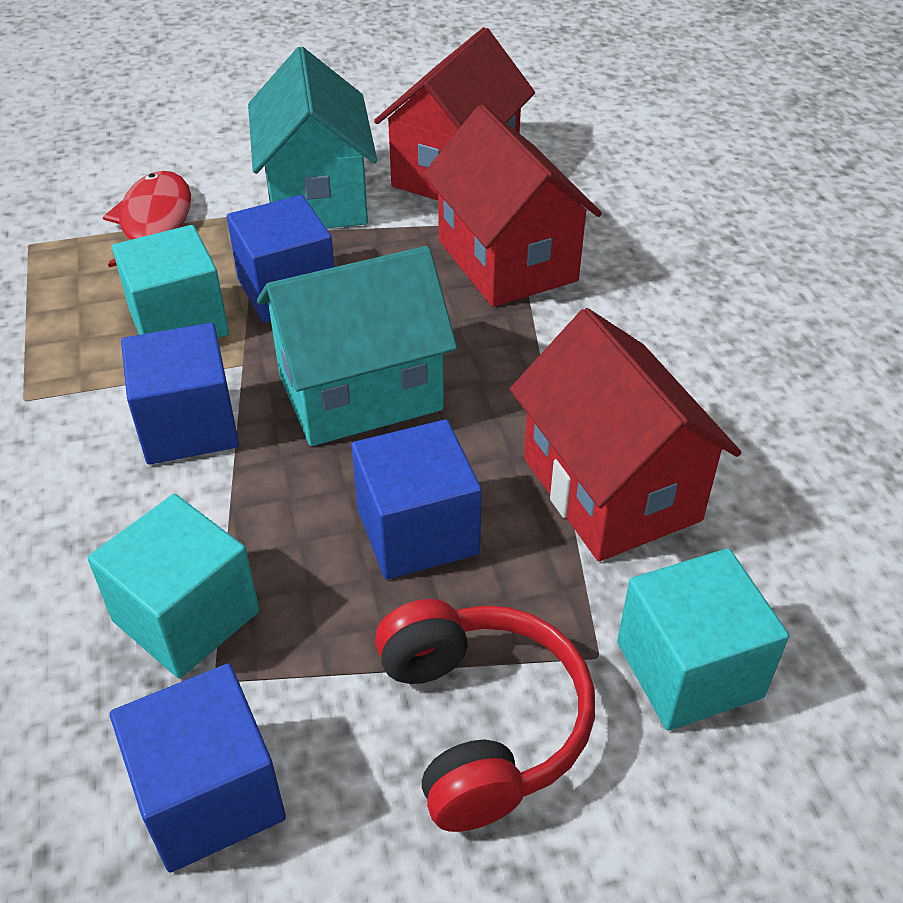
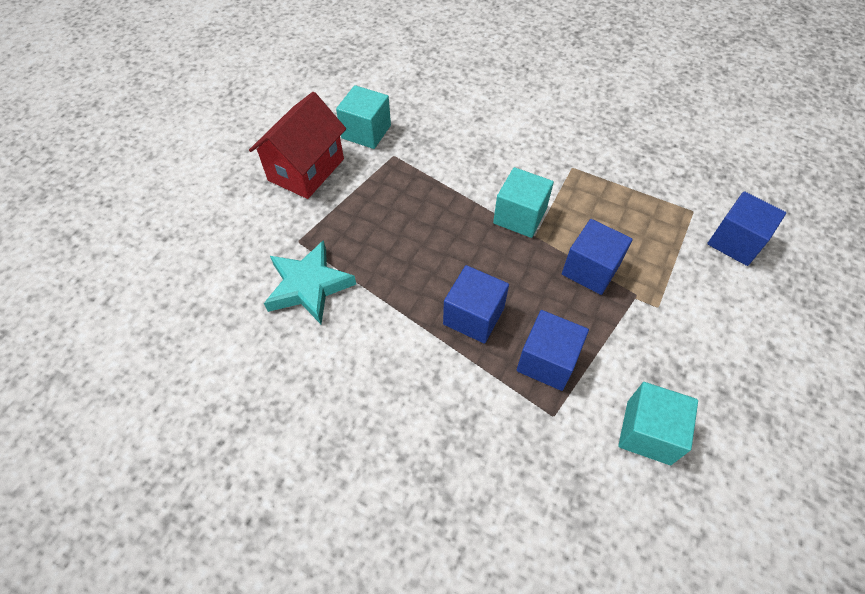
red fish: 1 -> 0
red headphones: 1 -> 0
red house: 3 -> 1
turquoise house: 2 -> 0
turquoise star: 0 -> 1

